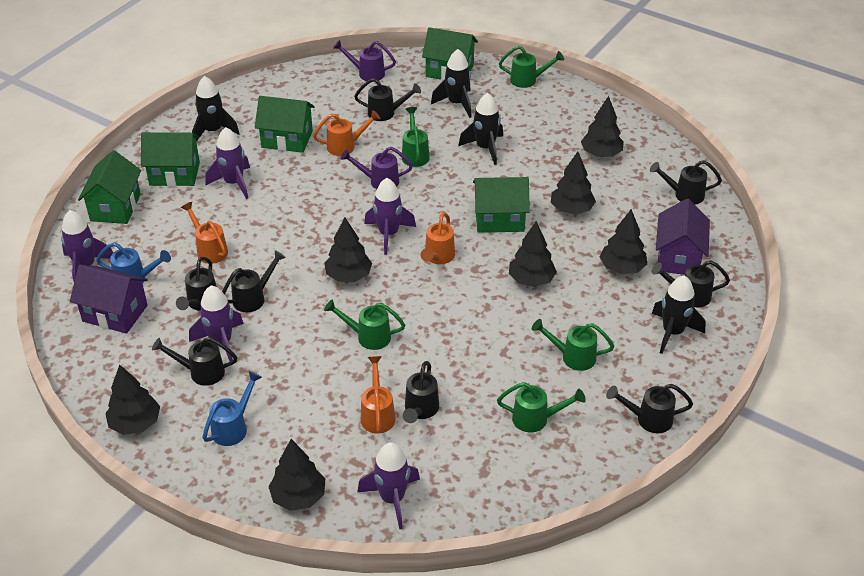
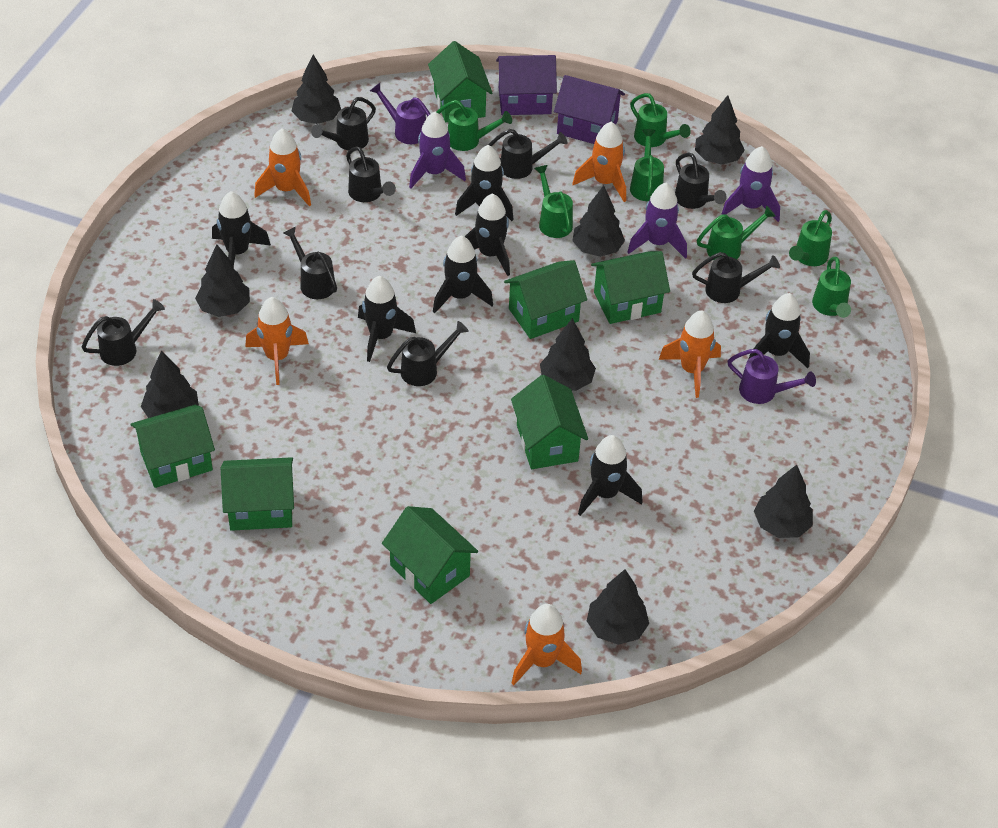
black rocket: 4 -> 7
black tree: 7 -> 8
blue watering can: 2 -> 0
green house: 5 -> 7
green watering can: 5 -> 7
orange rocket: 0 -> 5
orange watering can: 4 -> 0
purple rocket: 5 -> 3

